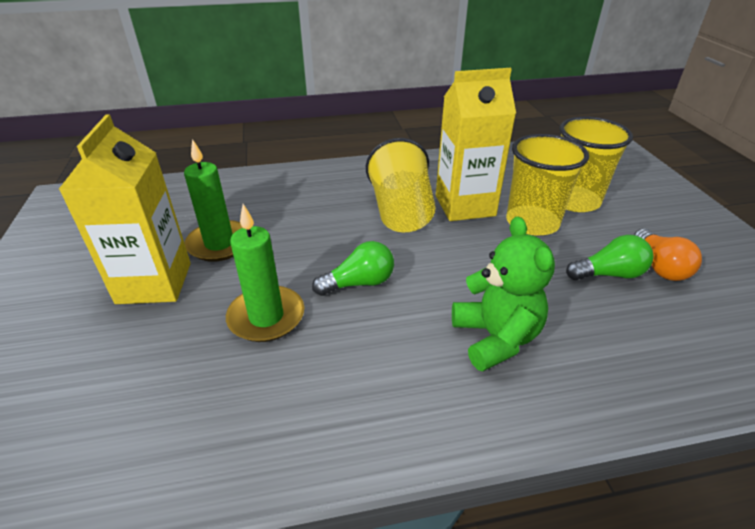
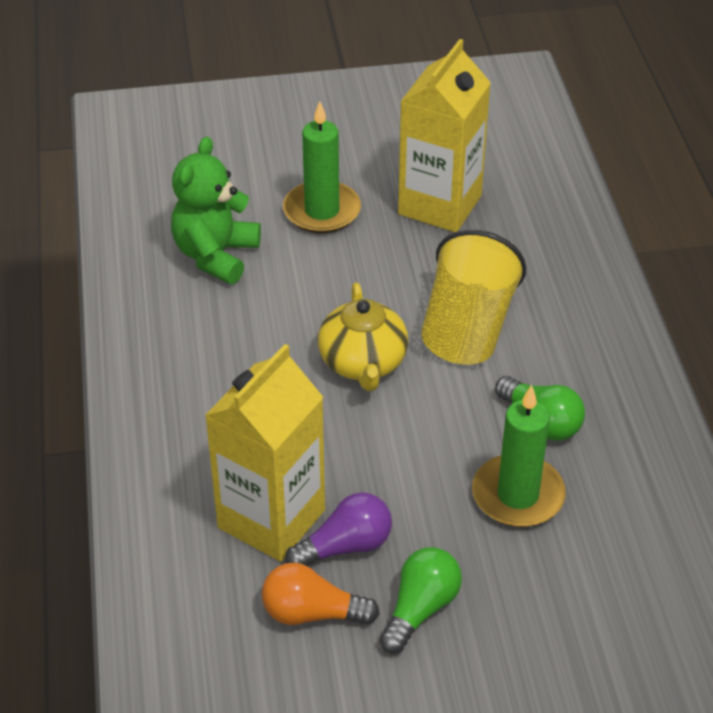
purple light bulb: 0 -> 1
yellow cup: 3 -> 1
yellow teapot: 0 -> 1

